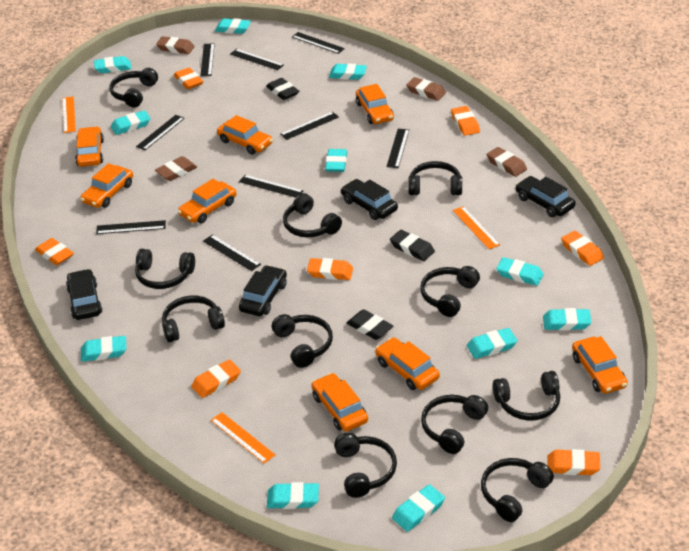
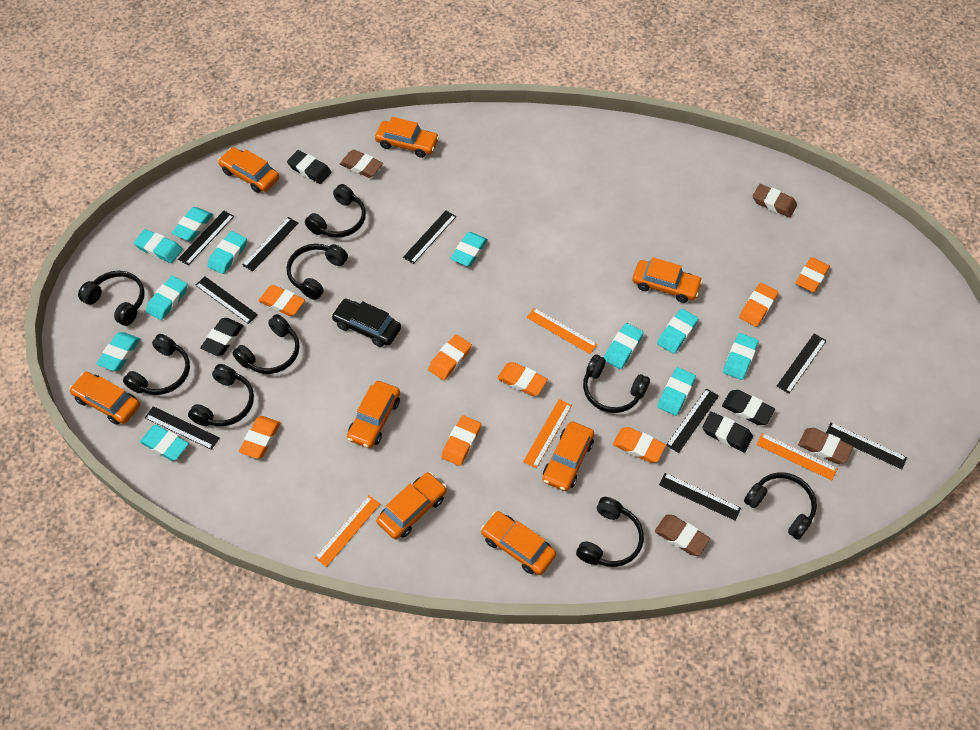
black car: 4 -> 1
black eraser: 3 -> 4
black headphones: 11 -> 9
orange eraser: 7 -> 8
orange ruler: 3 -> 4

